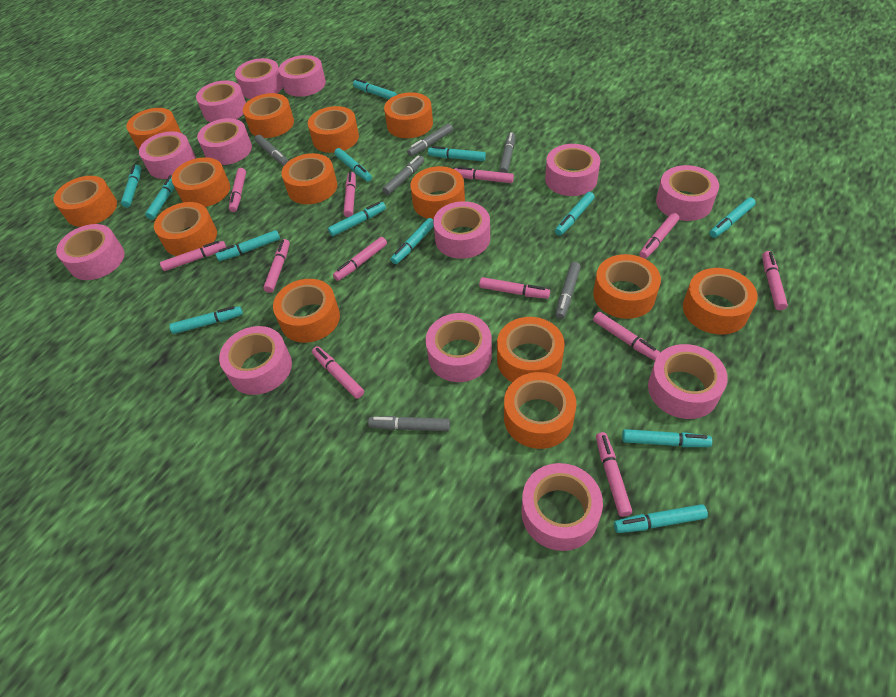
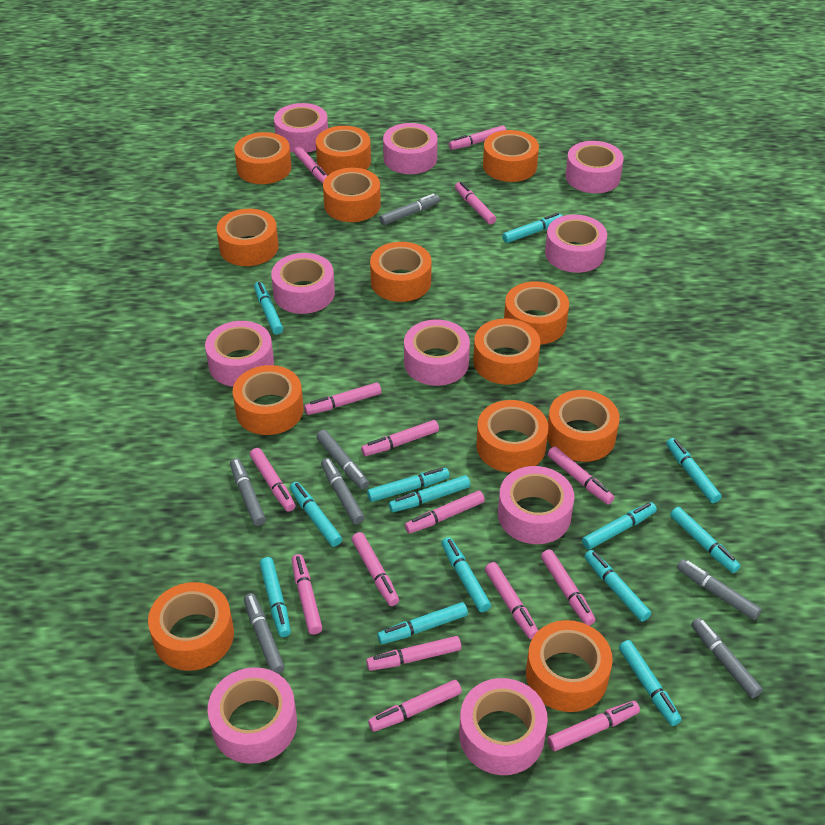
grey marker: 6 -> 7
orange tape: 14 -> 13
pink marker: 12 -> 15
pink tape: 13 -> 10

